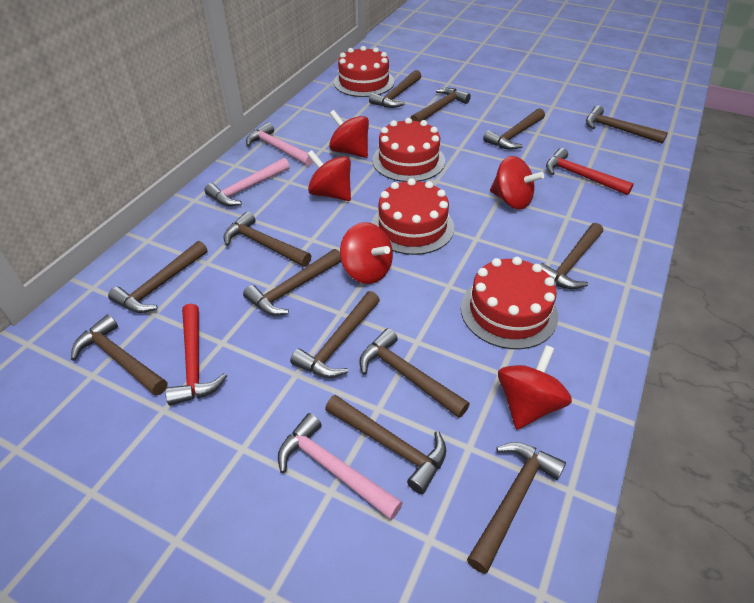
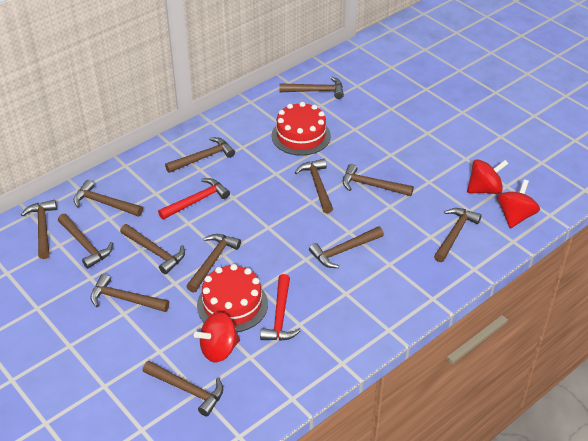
pink hammer: 3 -> 0
red cake: 4 -> 2
red spinning top: 5 -> 3

